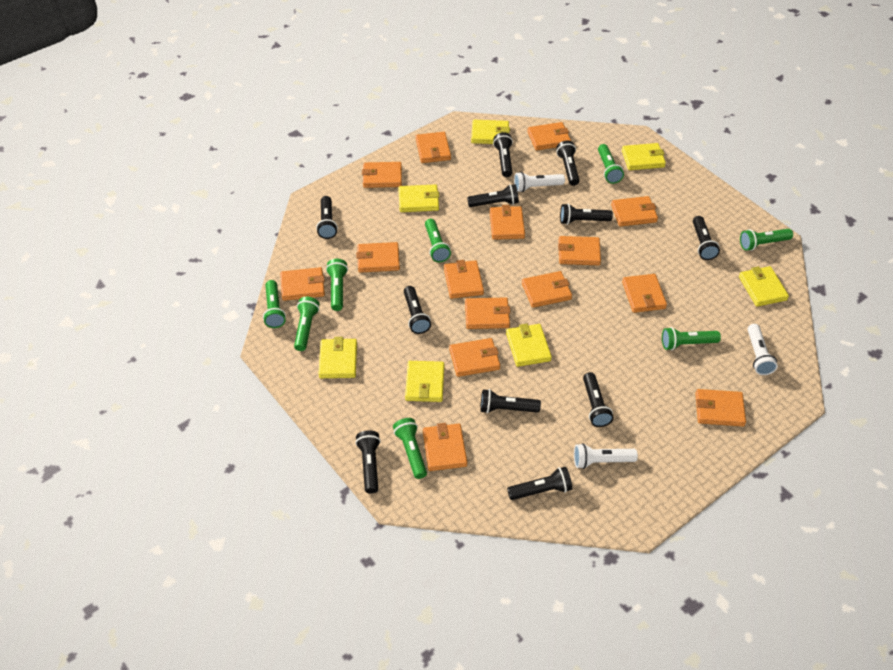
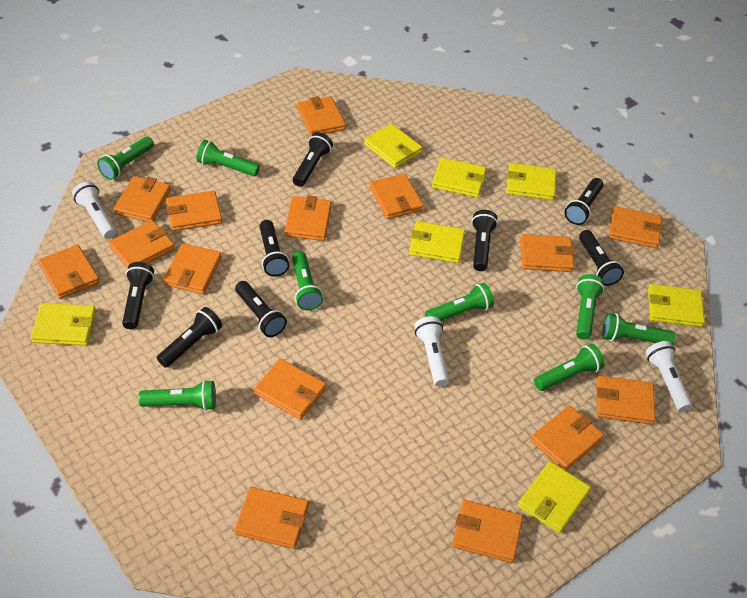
black flashlight: 11 -> 8

